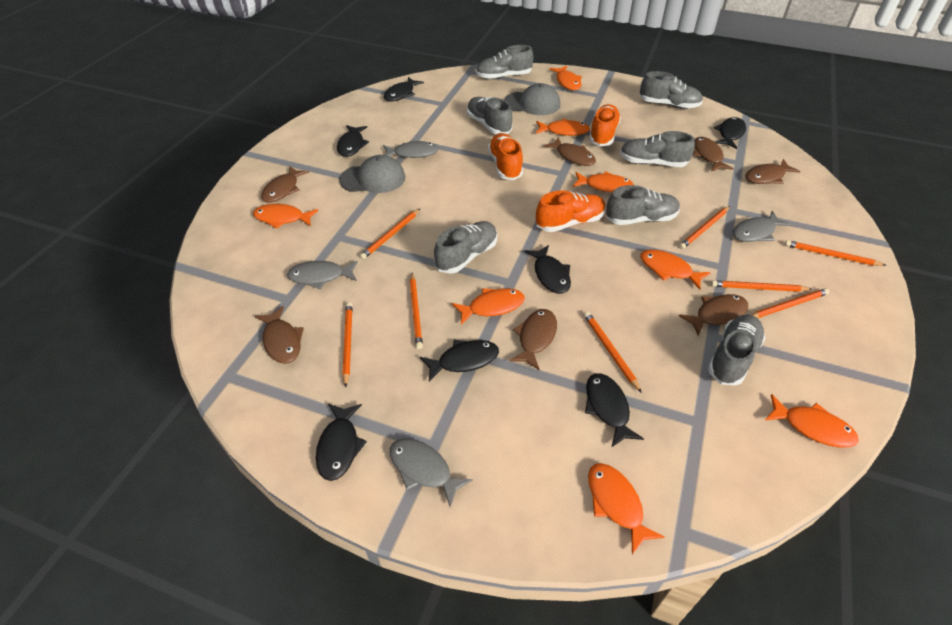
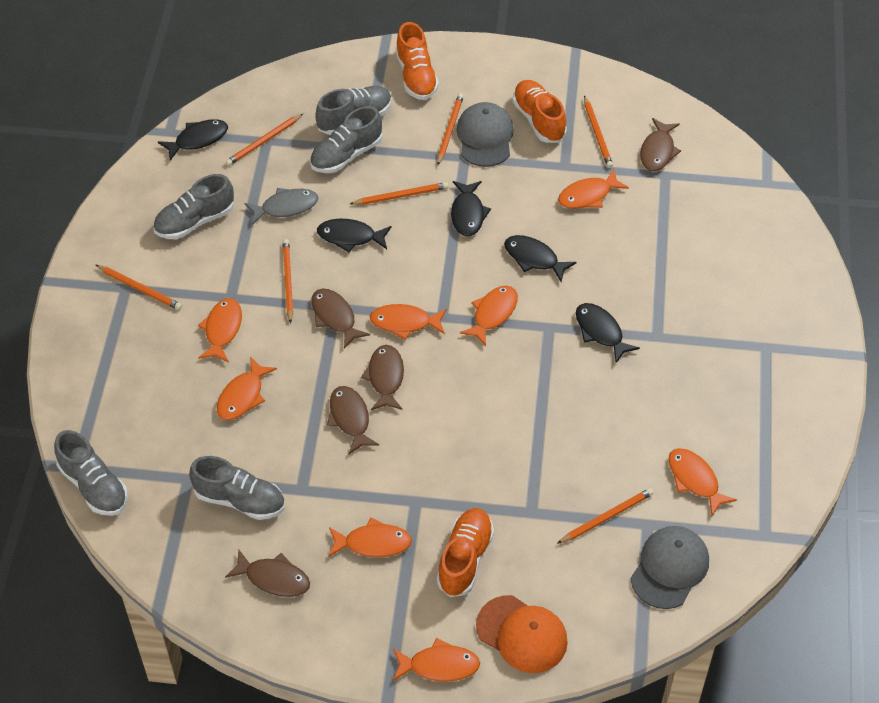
black fish: 7 -> 5
brown fish: 7 -> 5
grey fish: 4 -> 1
grey shoe: 7 -> 5
orange cap: 0 -> 1
orange pencil: 8 -> 7

